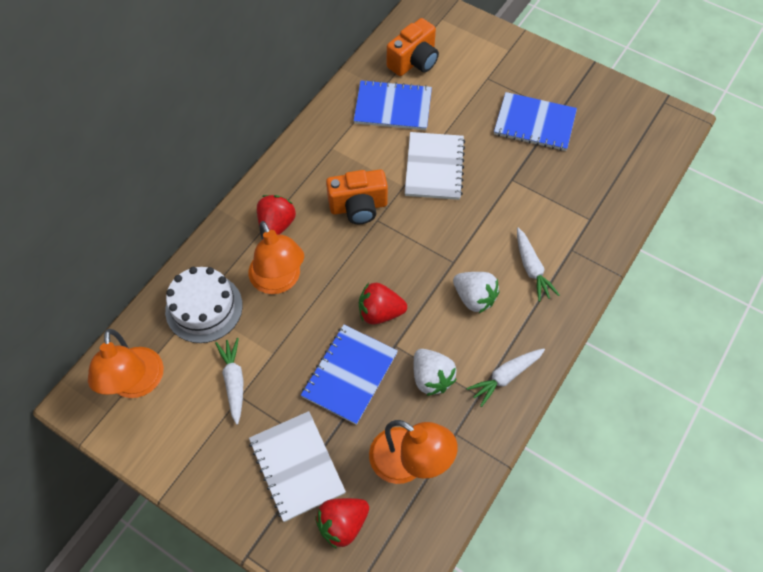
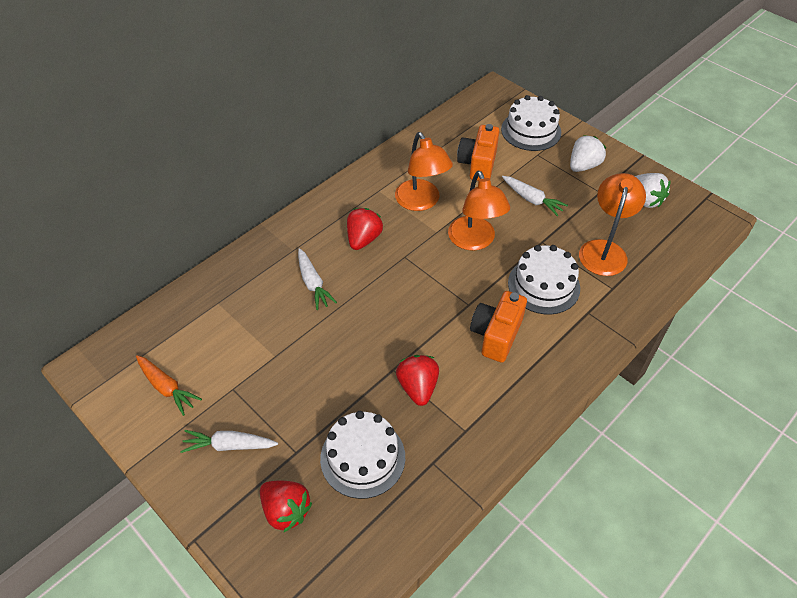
blue notebook: 3 -> 0
orange carrot: 0 -> 1
white cake: 1 -> 3
white notebook: 2 -> 0

